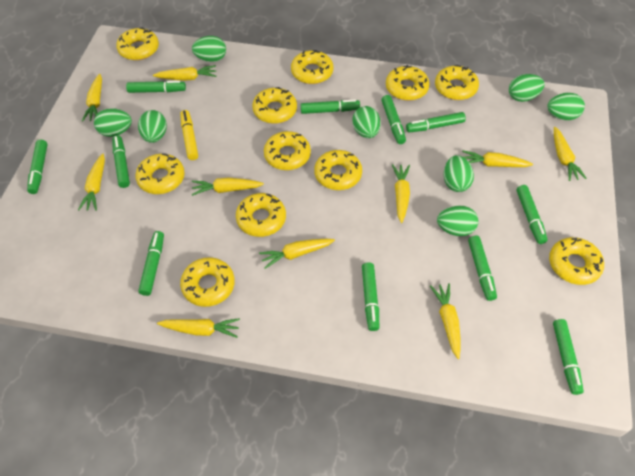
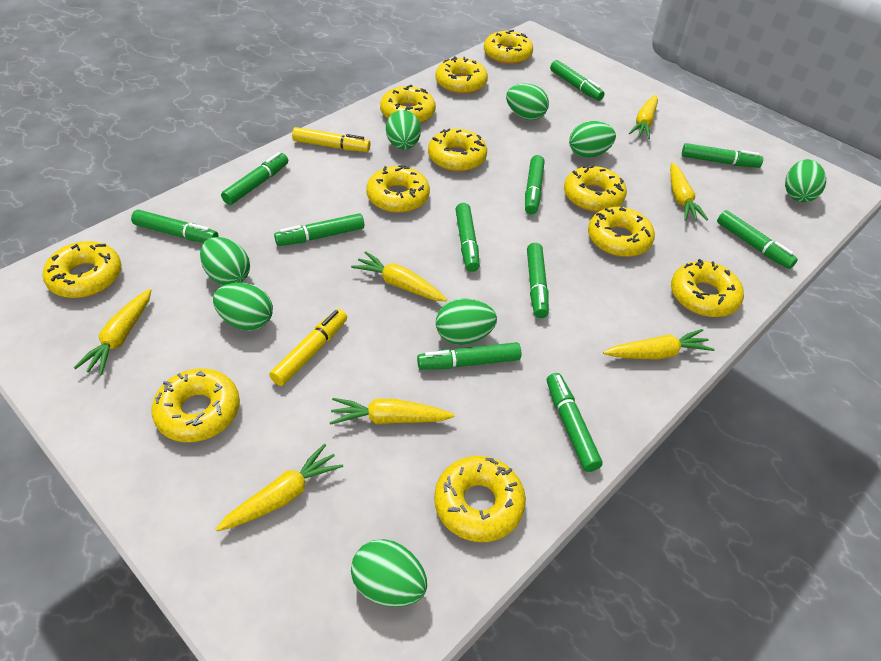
yellow carrot: 10 -> 7
yellow marker: 1 -> 2

